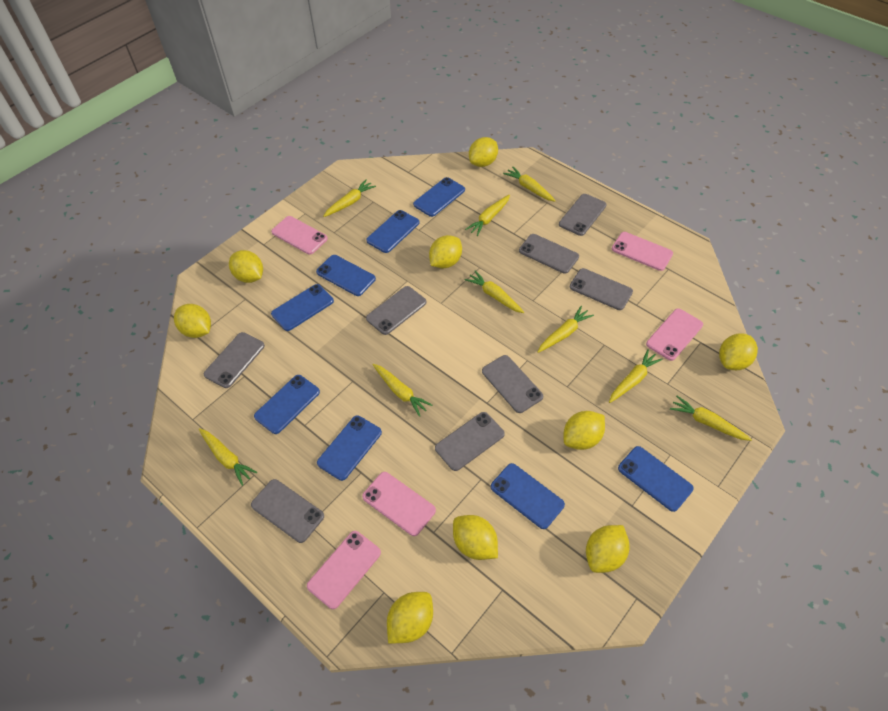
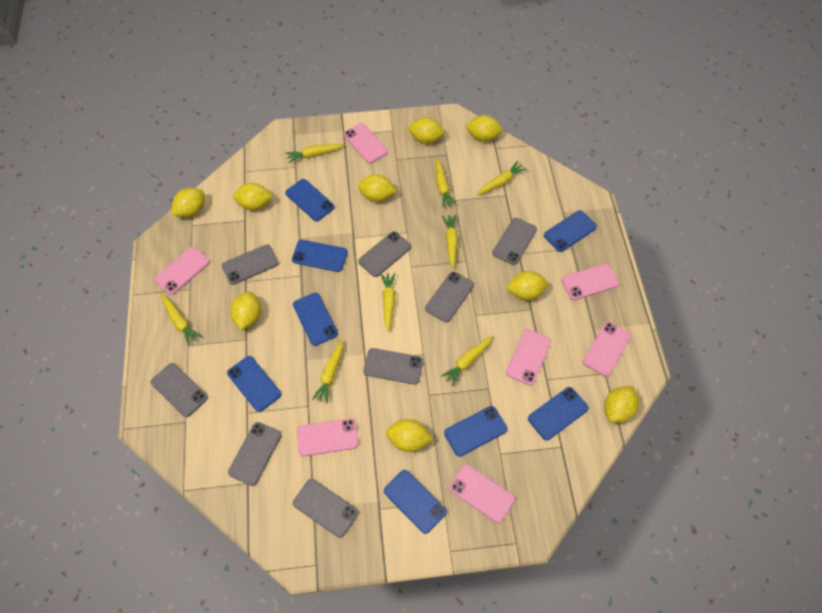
pink phone: 5 -> 7
yellow carrot: 9 -> 8

